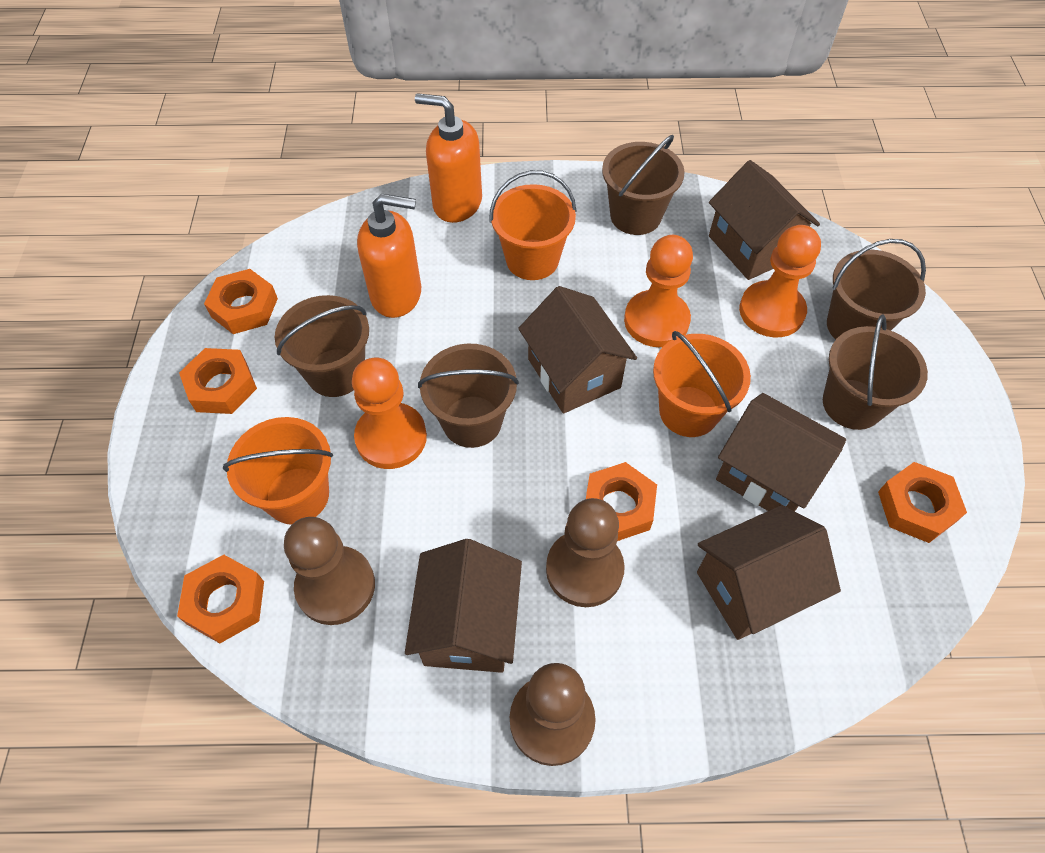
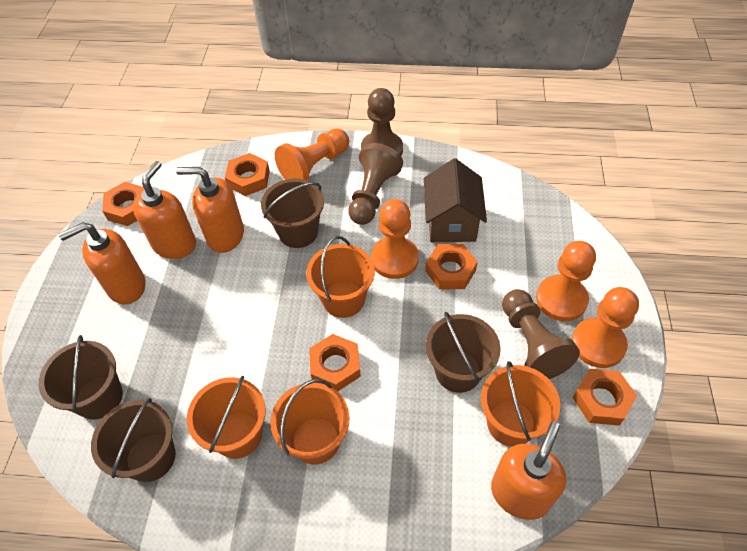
brown bucket: 5 -> 4
brown house: 5 -> 1
orange bucket: 3 -> 4
orange pawn: 3 -> 4
orange soap dispenser: 2 -> 4

